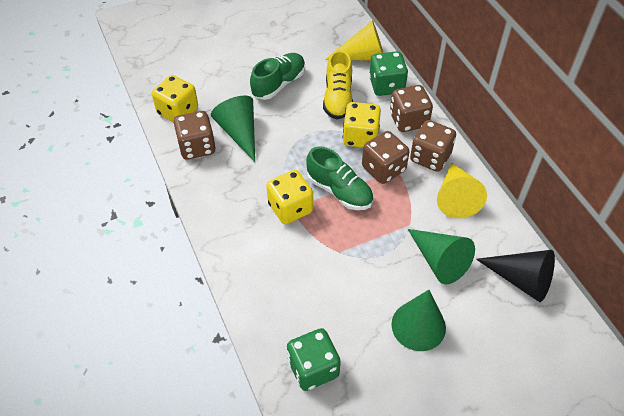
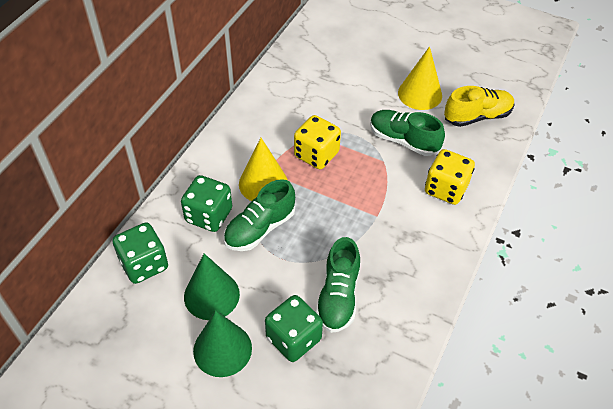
black cone: 1 -> 0
brown dice: 4 -> 0
green cone: 3 -> 2
green dice: 2 -> 3
green shoe: 2 -> 3
yellow dice: 3 -> 2

